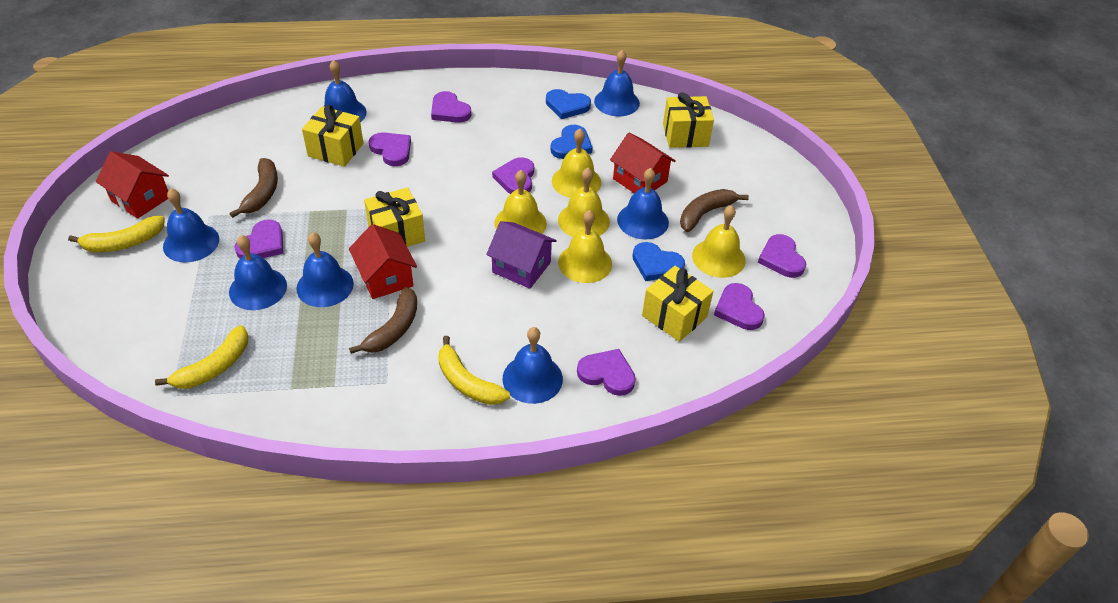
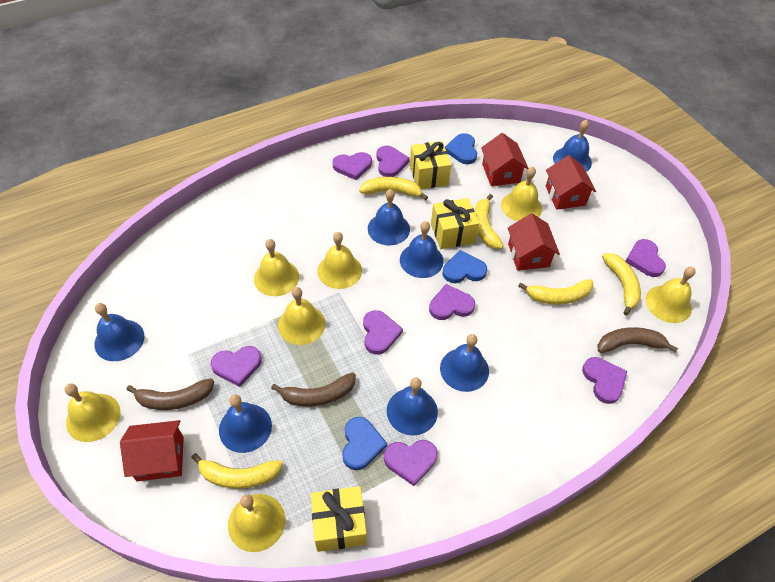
purple heart: 7 -> 8
purple house: 1 -> 0
red house: 3 -> 4
yellow banana: 3 -> 5
yellow bell: 5 -> 7
yellow gift: 4 -> 3

